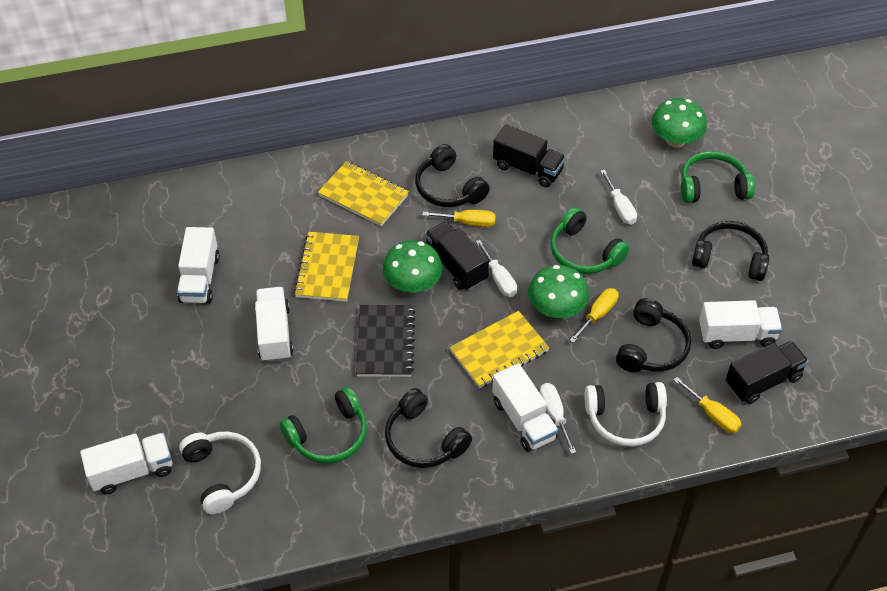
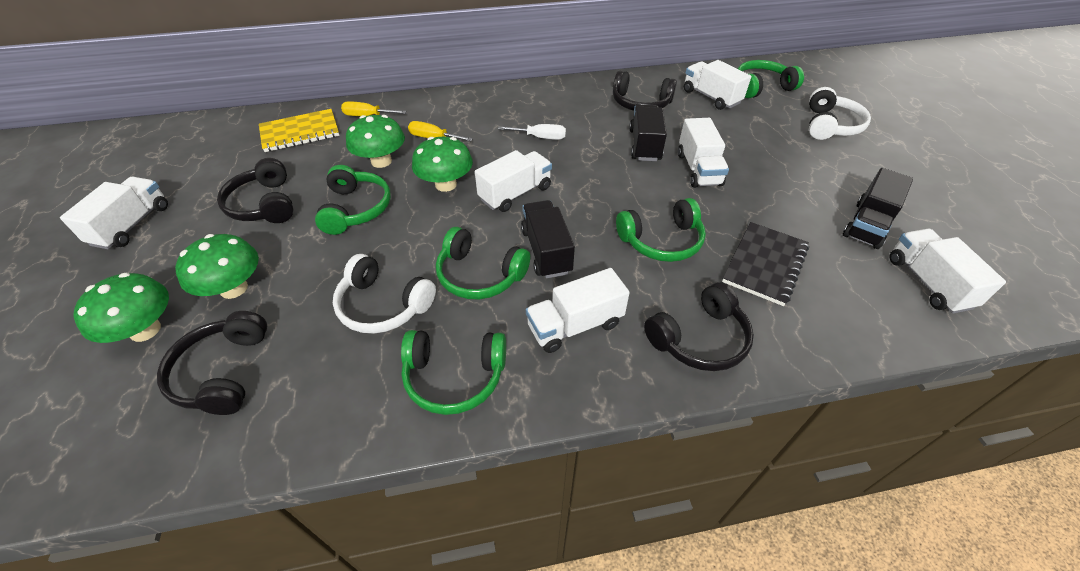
green headphones: 3 -> 5
green mushroom: 3 -> 4
white screwdriver: 3 -> 1
white truck: 5 -> 6
yellow notebook: 3 -> 1
yellow screwdriver: 3 -> 2

